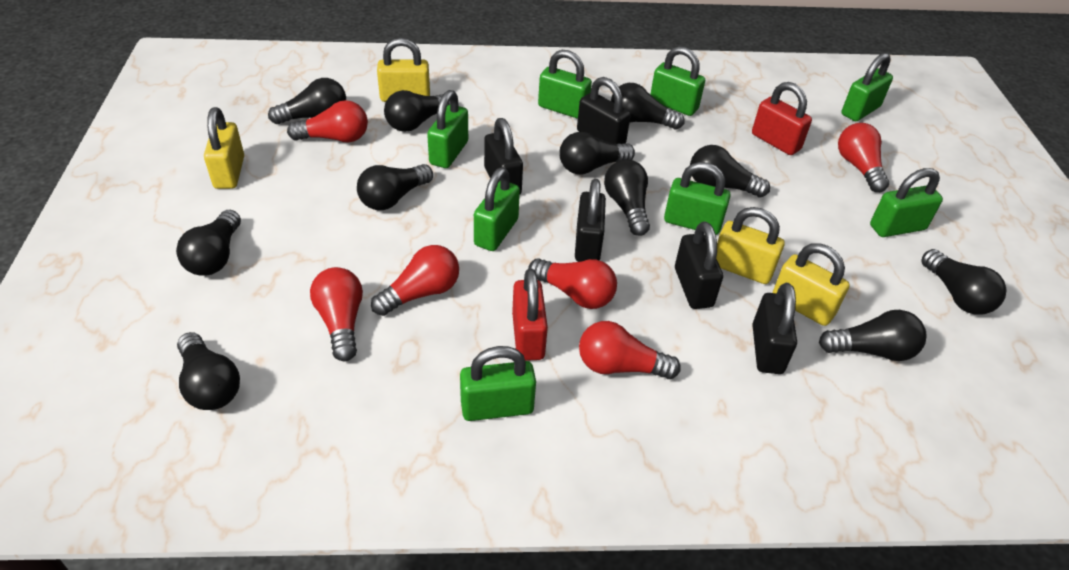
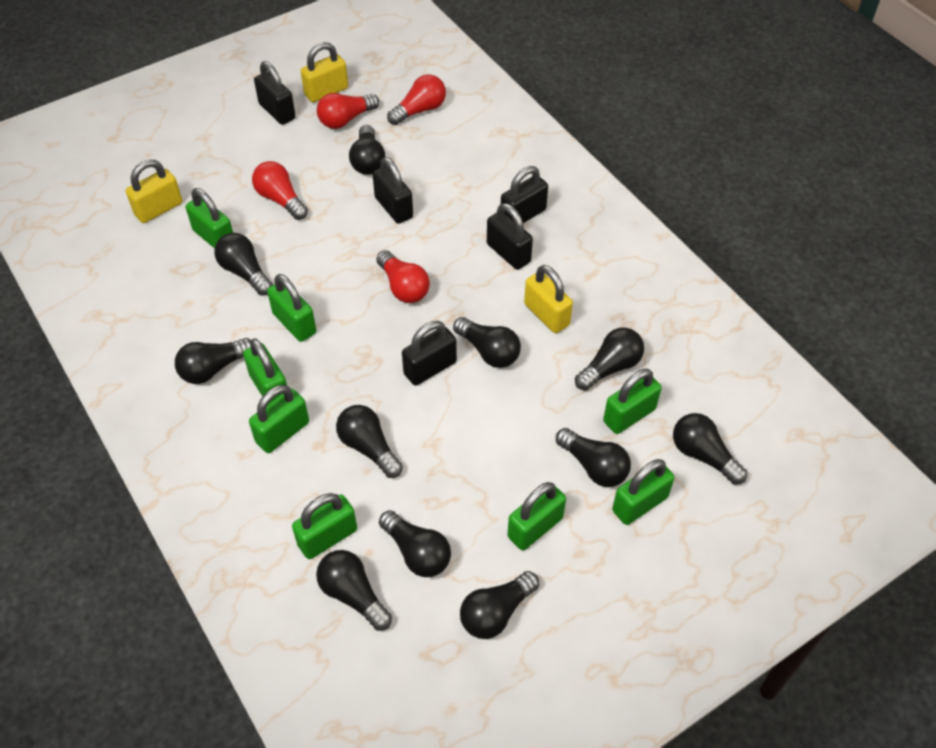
red light bulb: 6 -> 4
red padlock: 2 -> 0
yellow padlock: 4 -> 3

